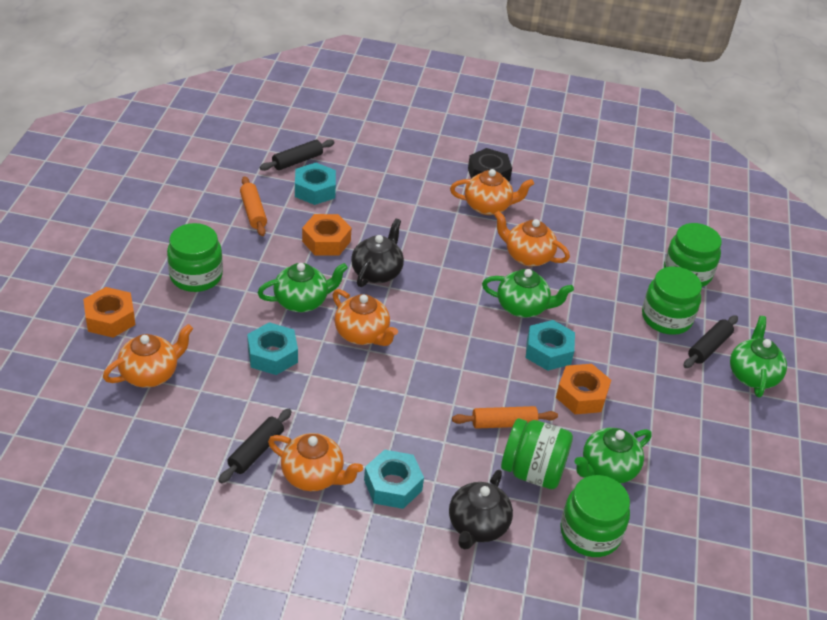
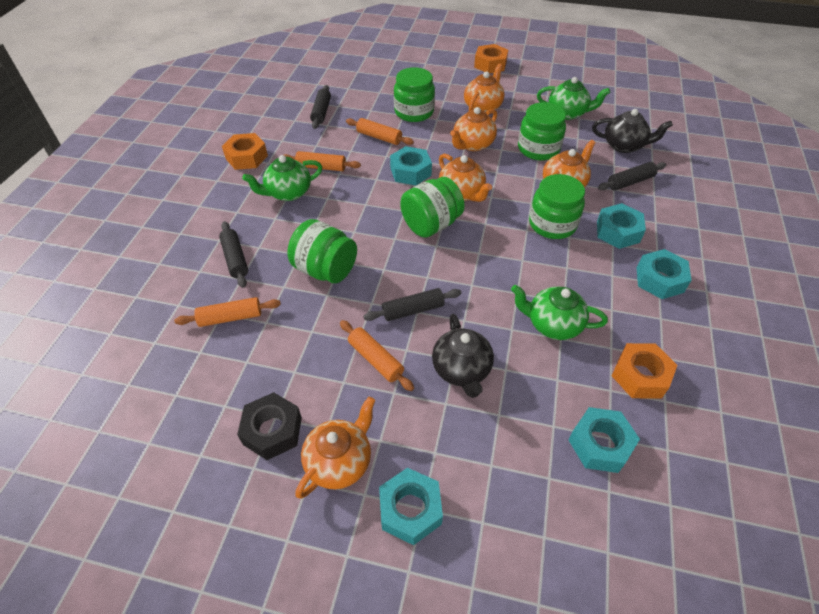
black rolling pin: 3 -> 4
green teapot: 4 -> 3
orange rolling pin: 2 -> 4
turquoise nut: 4 -> 5

